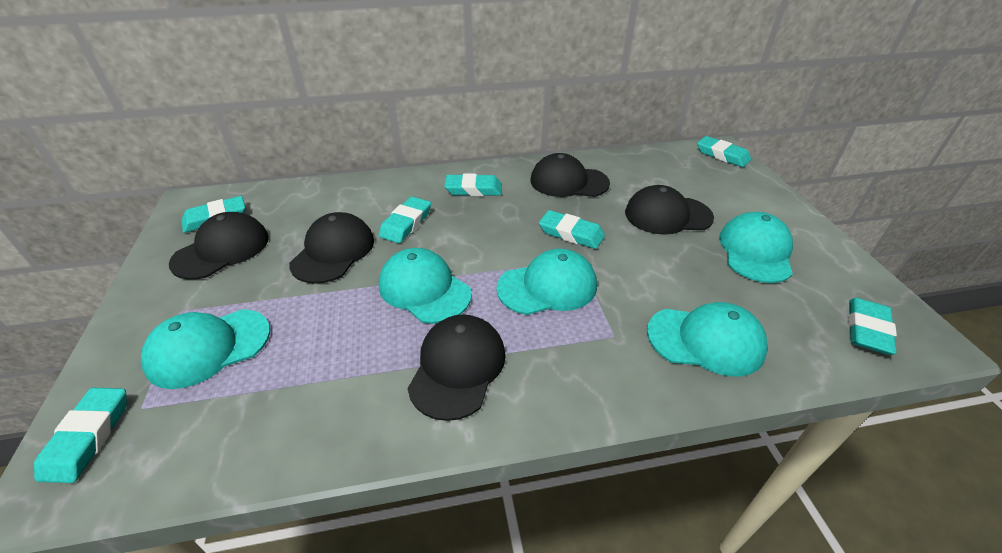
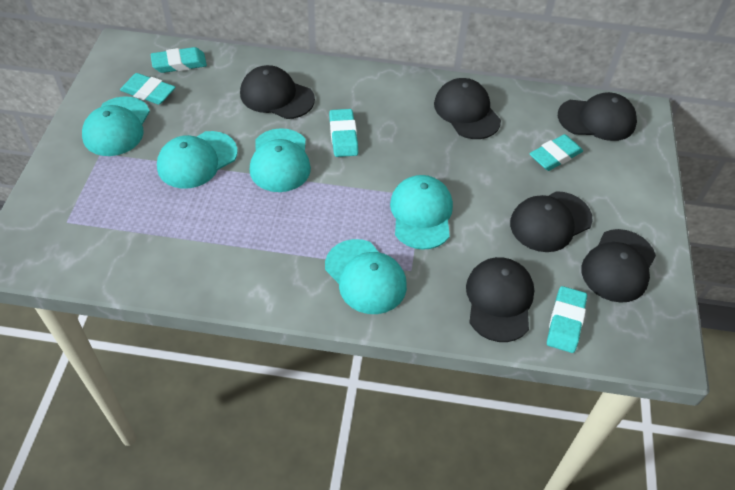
black cap: 5 -> 6
turquoise eraser: 7 -> 5

